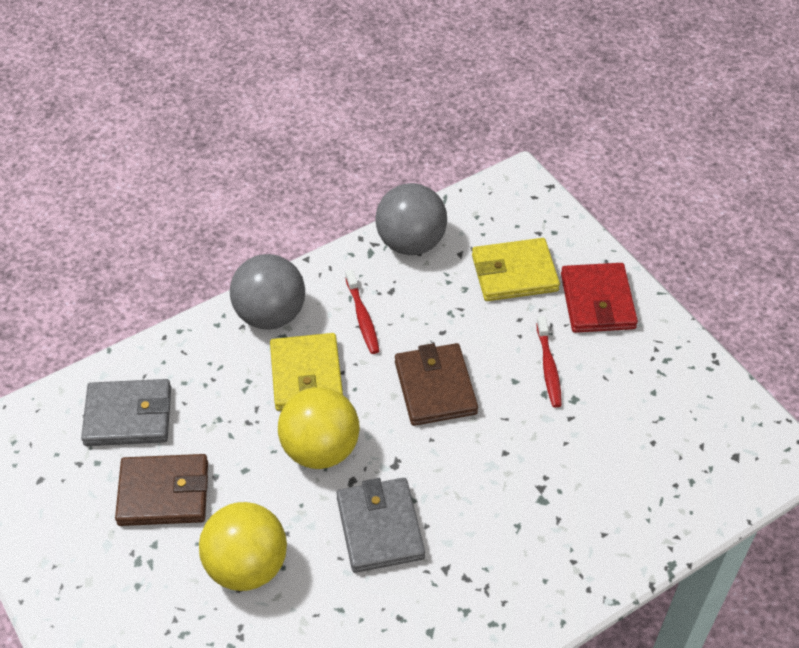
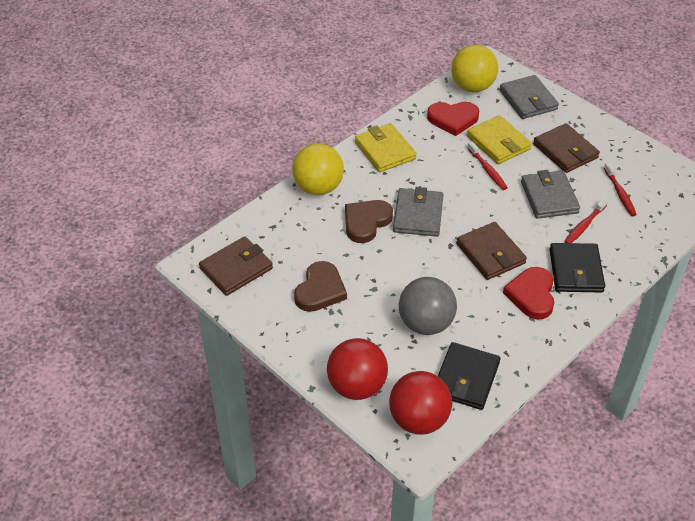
black wallet: 0 -> 2
brown heart: 0 -> 2
brown wallet: 2 -> 3
grey ball: 2 -> 1
grey wallet: 2 -> 3
red ball: 0 -> 2
red heart: 0 -> 2
red toothbrush: 2 -> 3
red wallet: 1 -> 0

